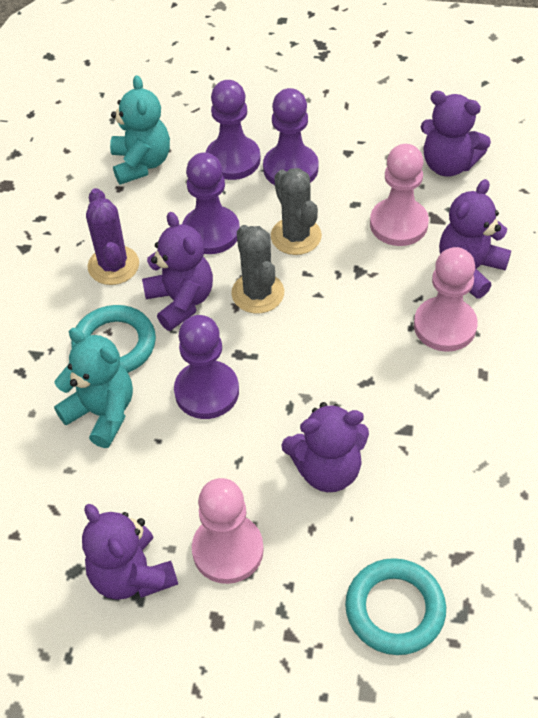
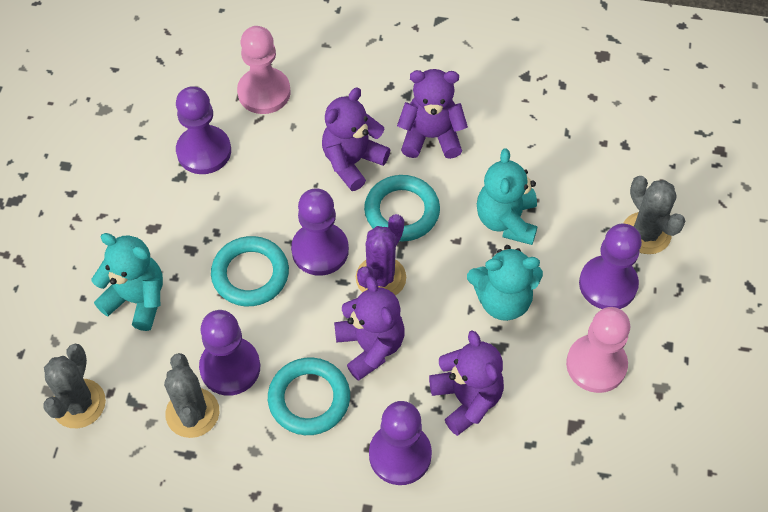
grey cactus: 2 -> 3
pink pawn: 3 -> 2
purple pawn: 4 -> 5
purple teddy bear: 5 -> 4
turquoise ring: 2 -> 3
turquoise teddy bear: 2 -> 3

